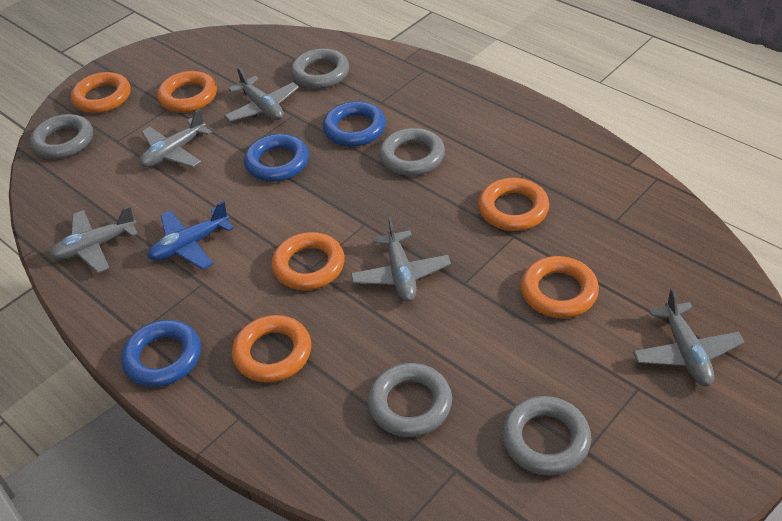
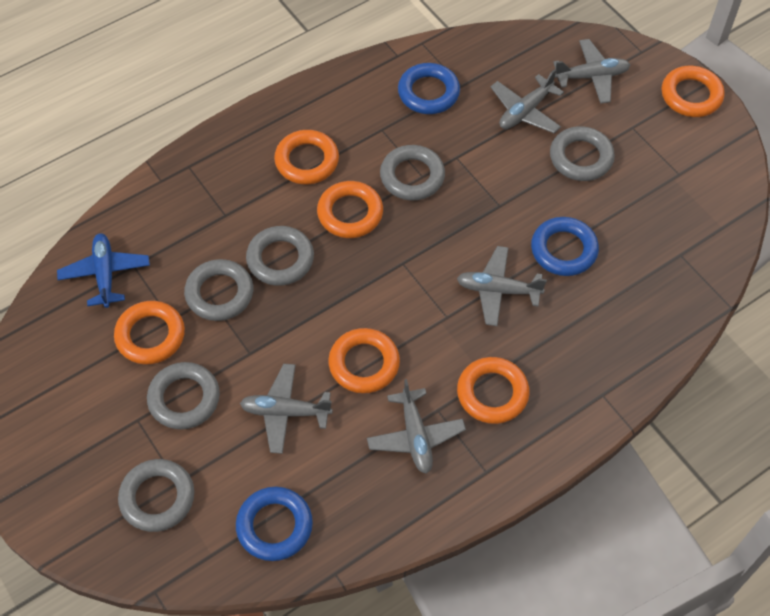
grey ring: 5 -> 6

